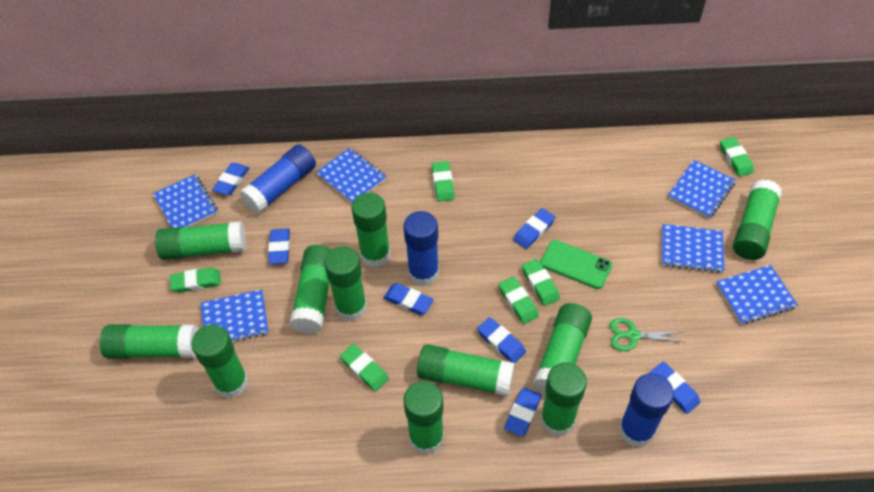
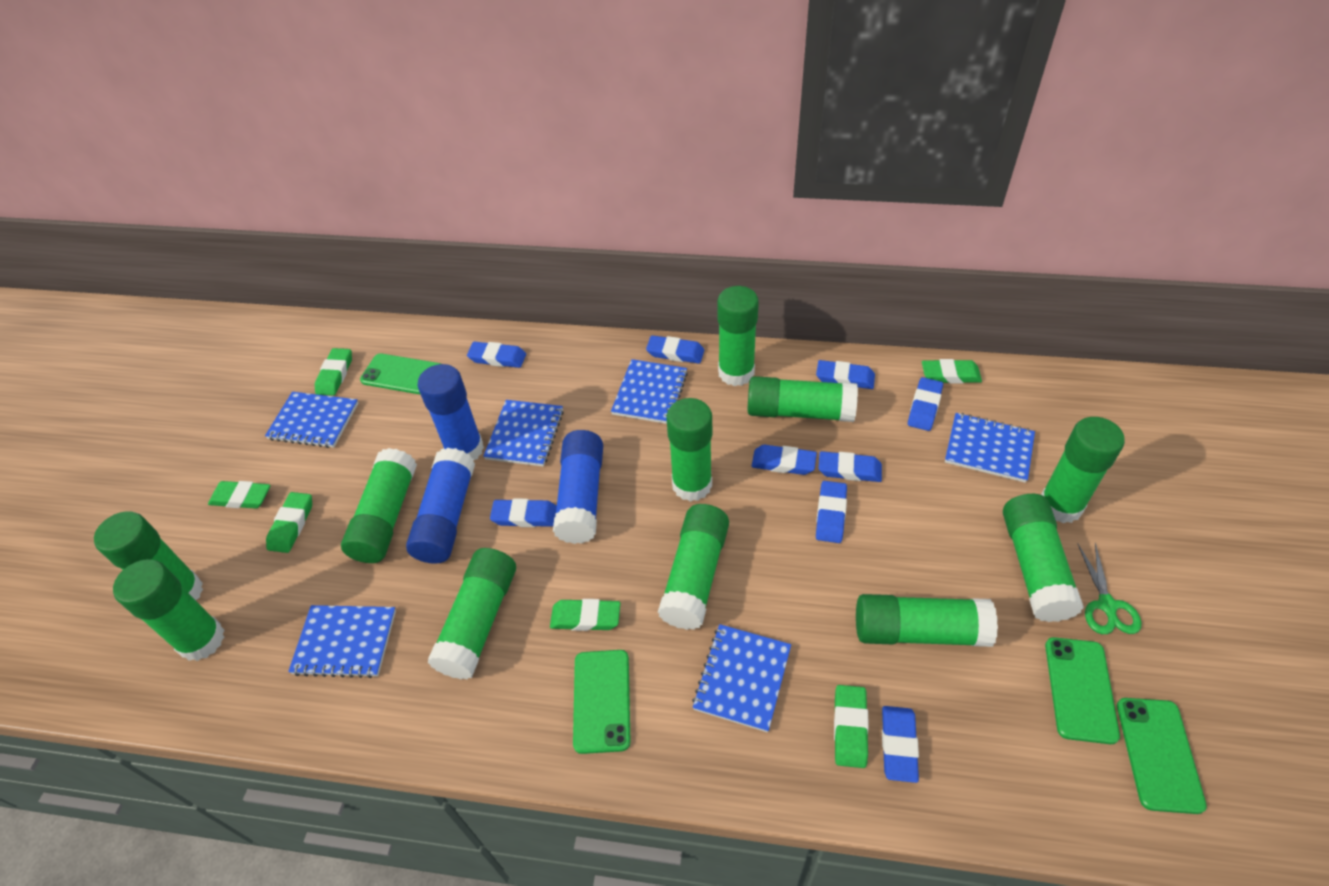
blue eraser: 7 -> 9
green phone: 1 -> 4

